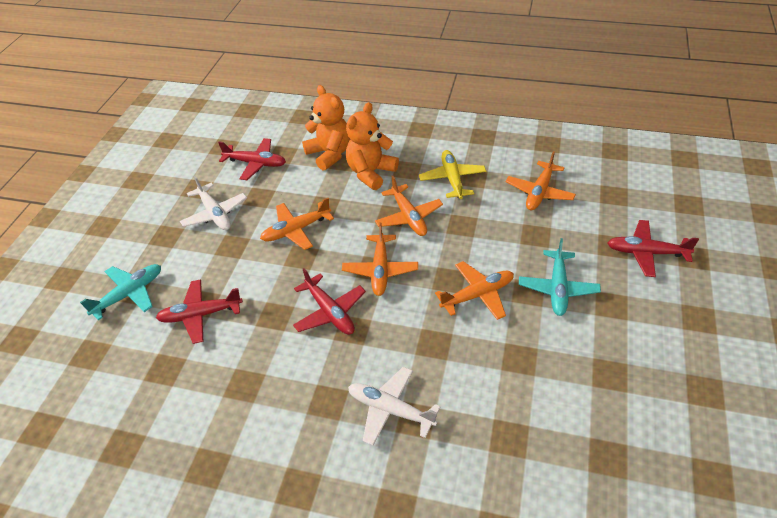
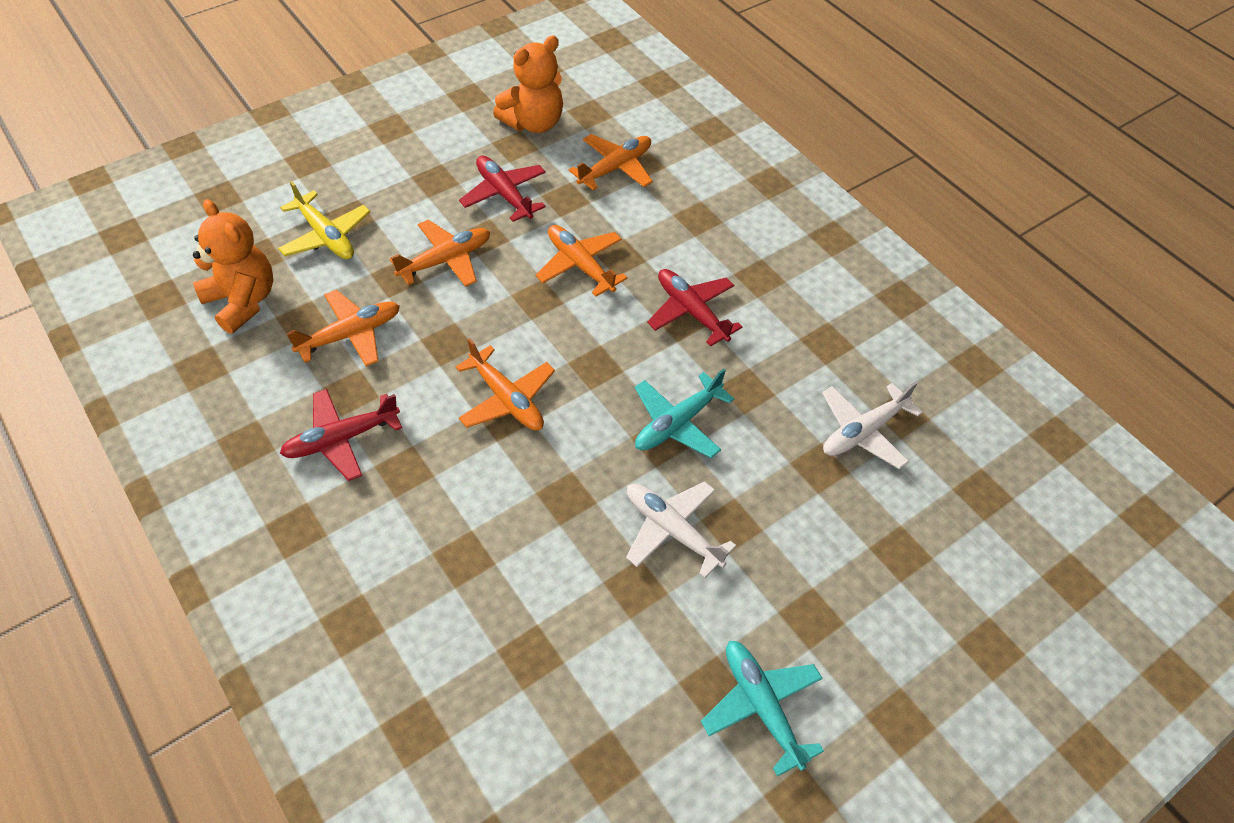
red plane: 4 -> 3

